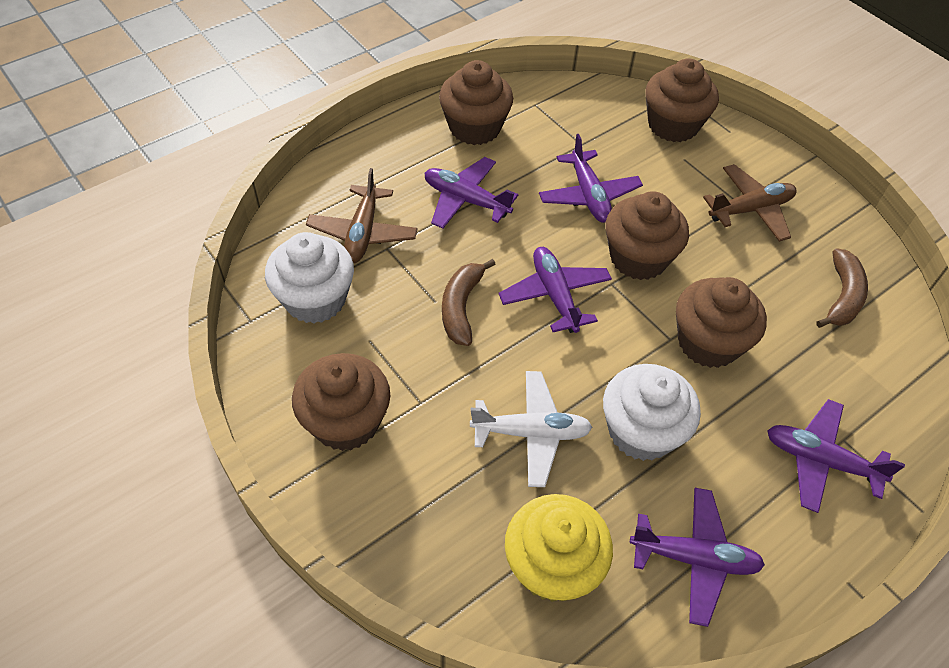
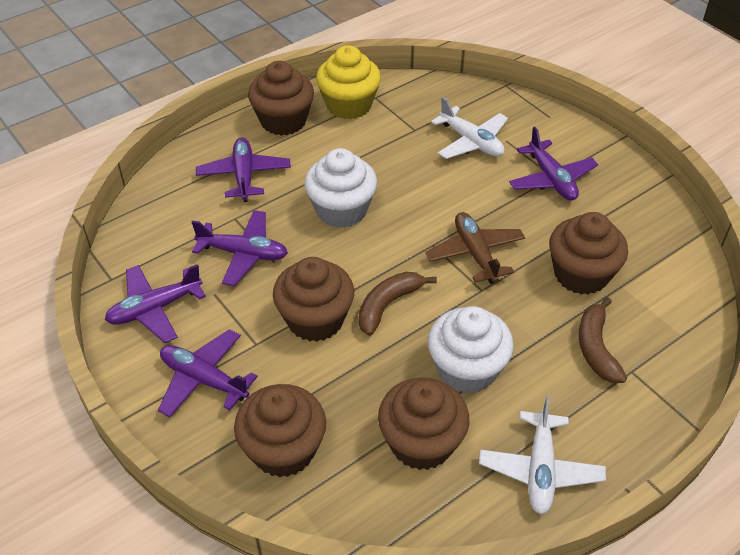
brown plane: 2 -> 1
white plane: 1 -> 2

